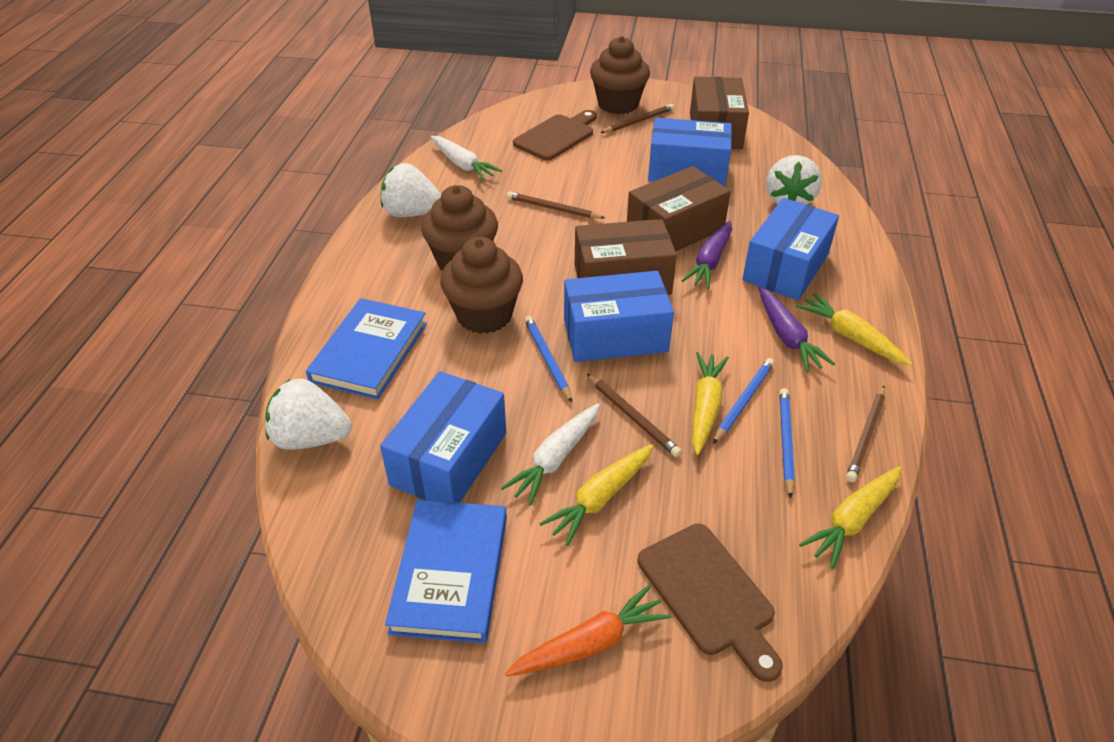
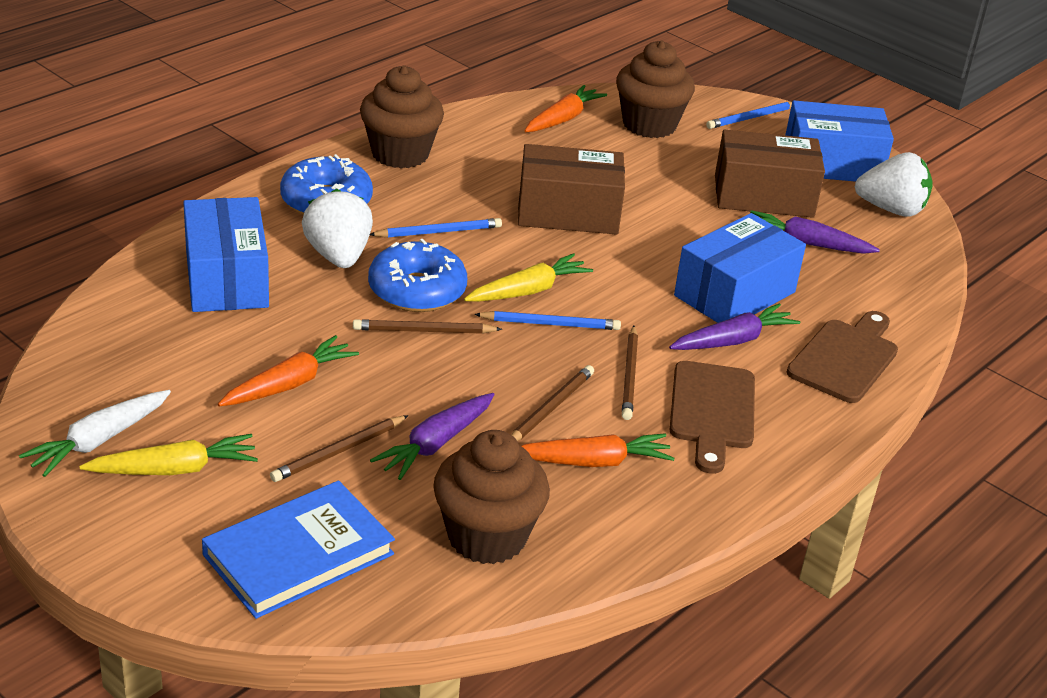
blue book: 2 -> 1
blue box: 4 -> 3
blue donut: 0 -> 2
brown box: 3 -> 2
orange carrot: 1 -> 3
purple carrot: 2 -> 3
white carrot: 2 -> 1
white strawberry: 3 -> 2
yellow carrot: 4 -> 2

